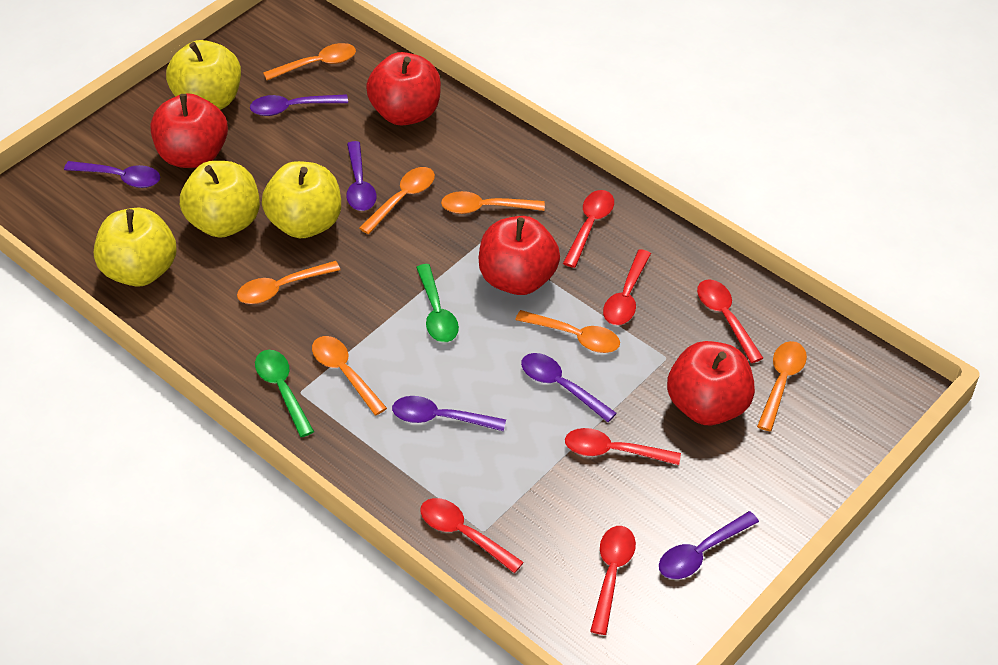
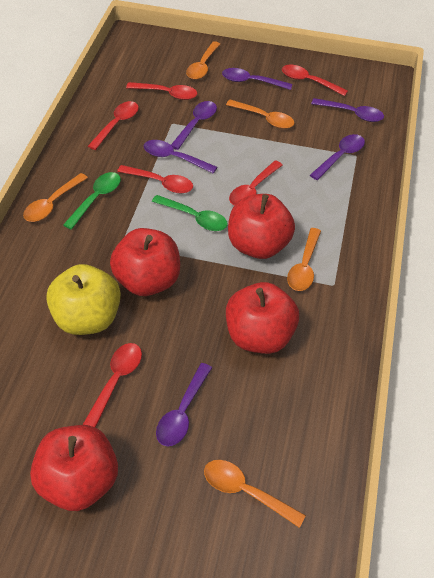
orange spoon: 7 -> 5
yellow apple: 4 -> 1

